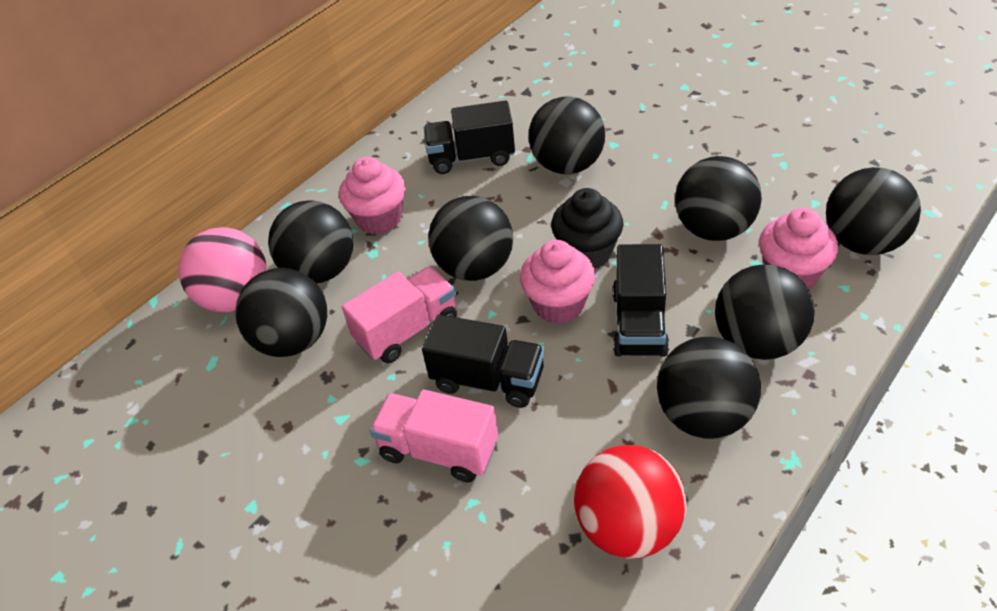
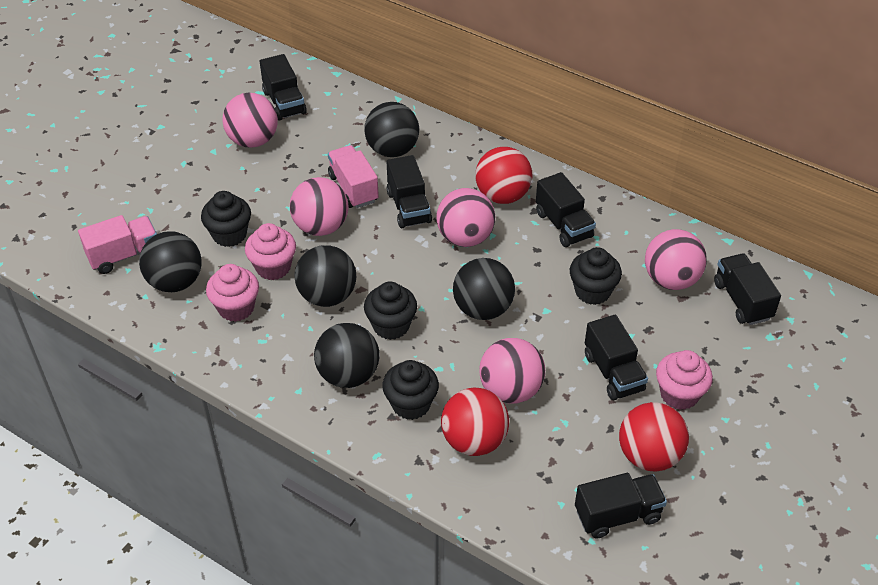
black ball: 8 -> 5
black cupcake: 1 -> 4
black truck: 3 -> 6
pink ball: 1 -> 5
red ball: 1 -> 3

